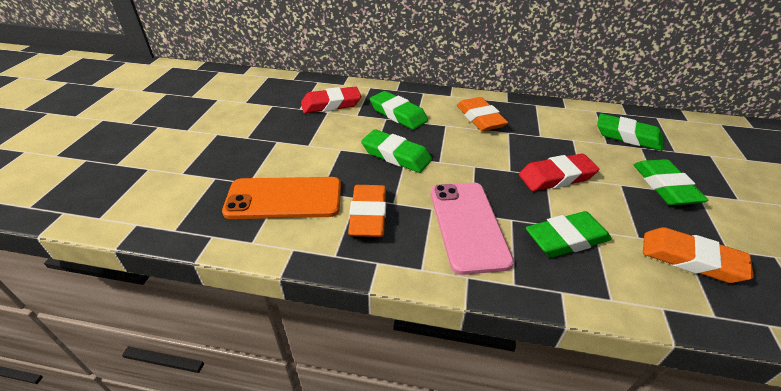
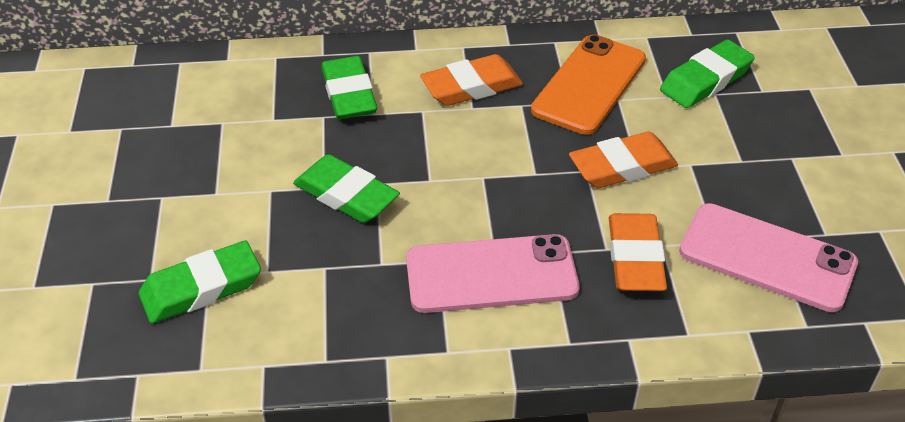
green eraser: 5 -> 4
pink phone: 1 -> 2
red eraser: 2 -> 0

